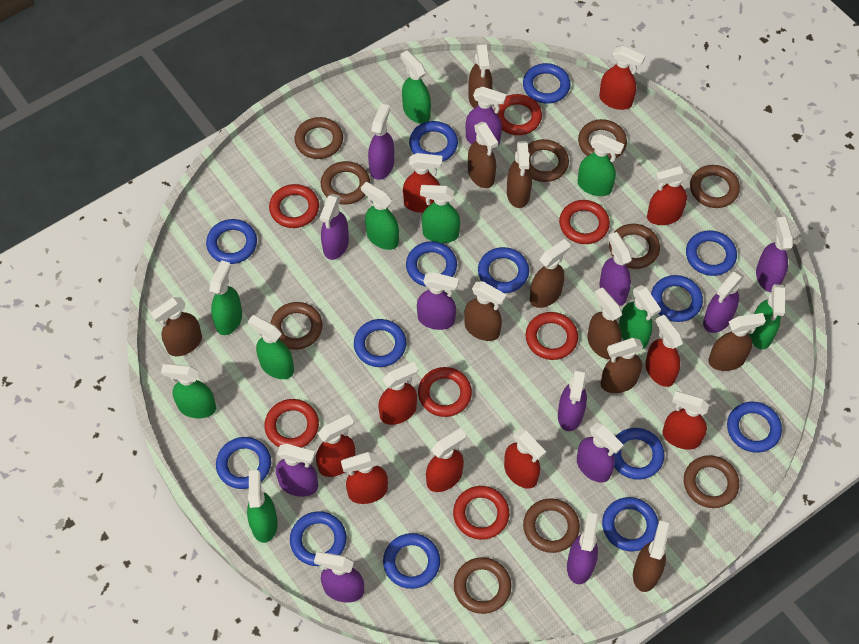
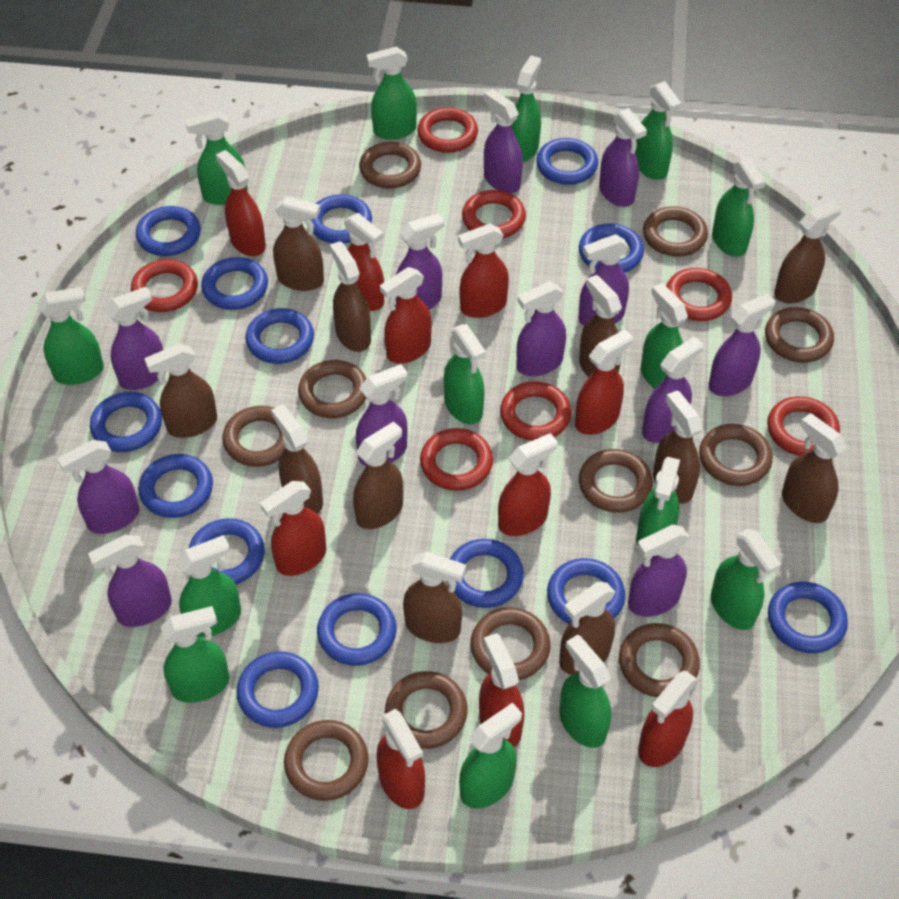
brown ring: 10 -> 11
brown spray bottle: 10 -> 11
green spray bottle: 10 -> 14

